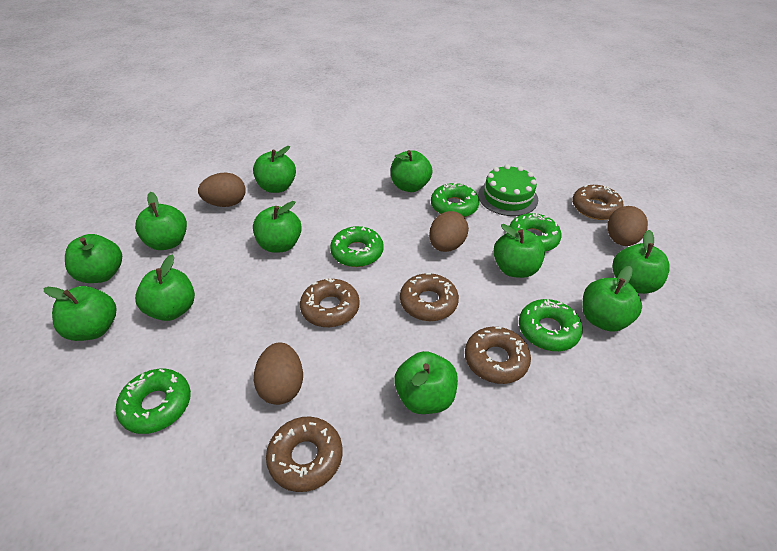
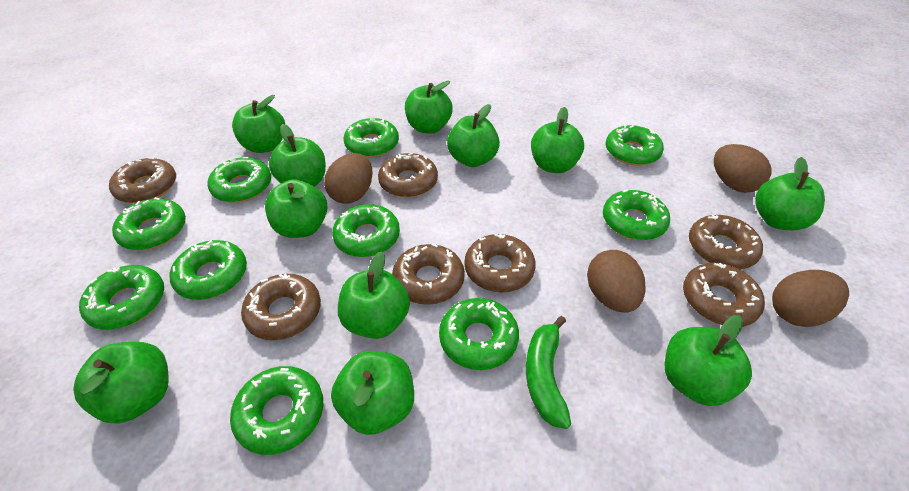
brown donut: 5 -> 7
green banana: 0 -> 1
green cake: 1 -> 0
green donut: 5 -> 10

